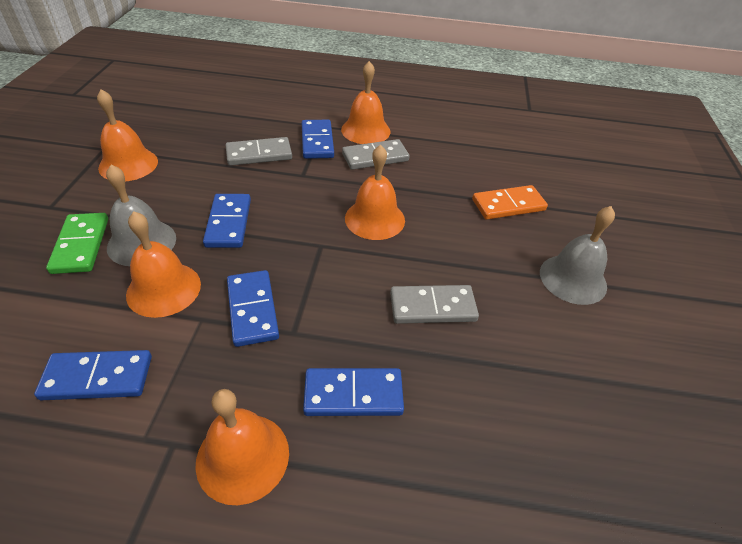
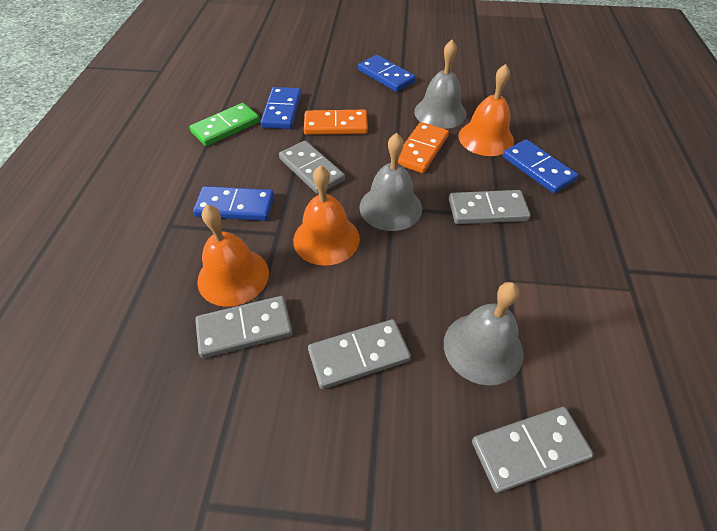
blue domino: 5 -> 4
grey bell: 2 -> 3
grey domino: 3 -> 5
orange bell: 5 -> 3
orange domino: 1 -> 2

